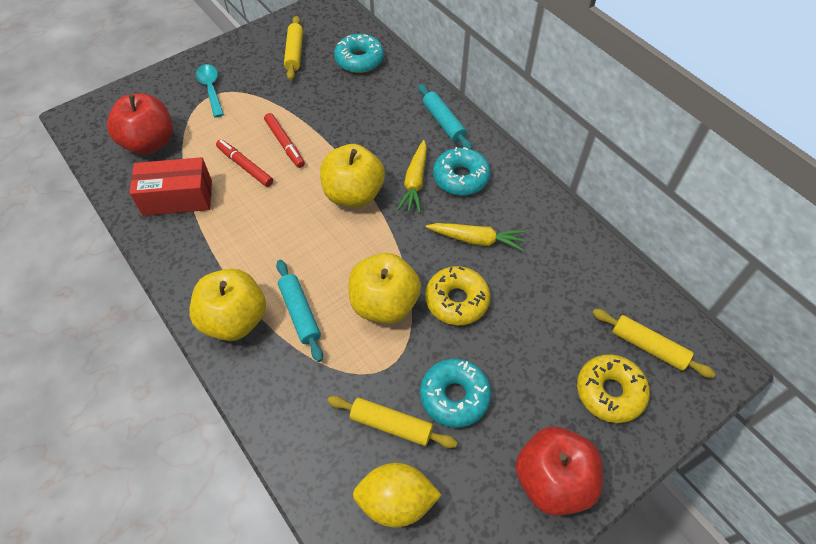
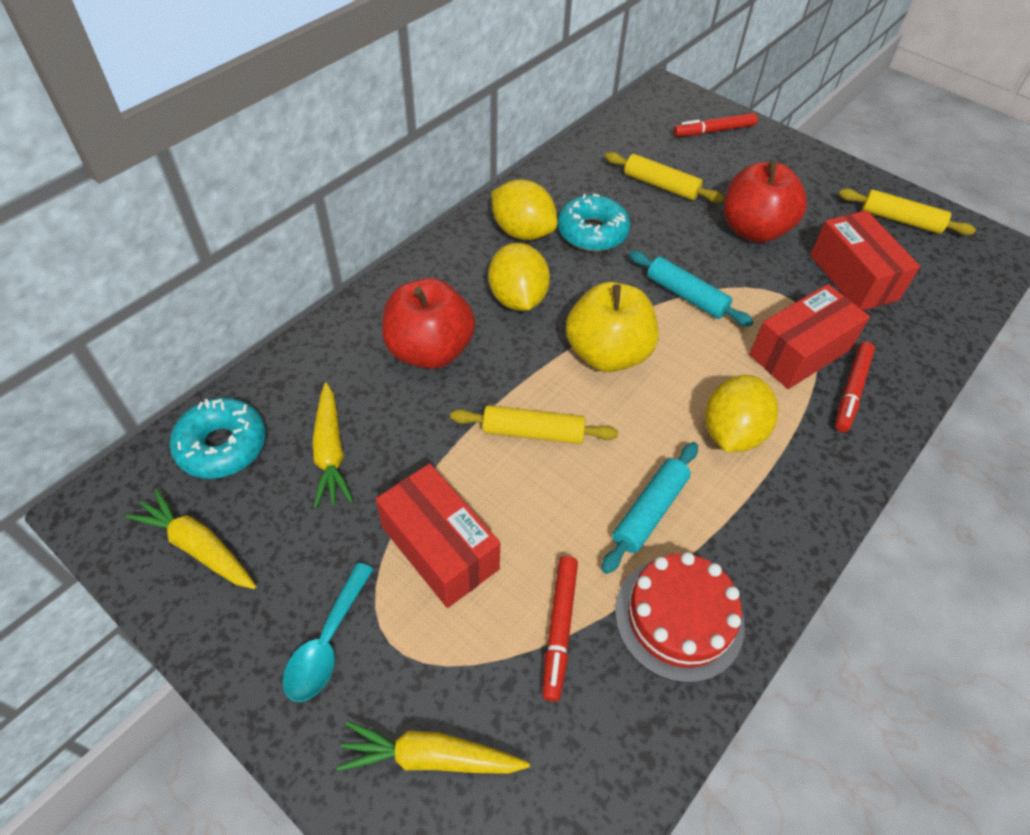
red box: 1 -> 3
red cake: 0 -> 1
red marker: 2 -> 3
turquoise donut: 3 -> 2
yellow apple: 3 -> 1
yellow carrot: 2 -> 3
yellow donut: 2 -> 0
yellow lemon: 1 -> 3

